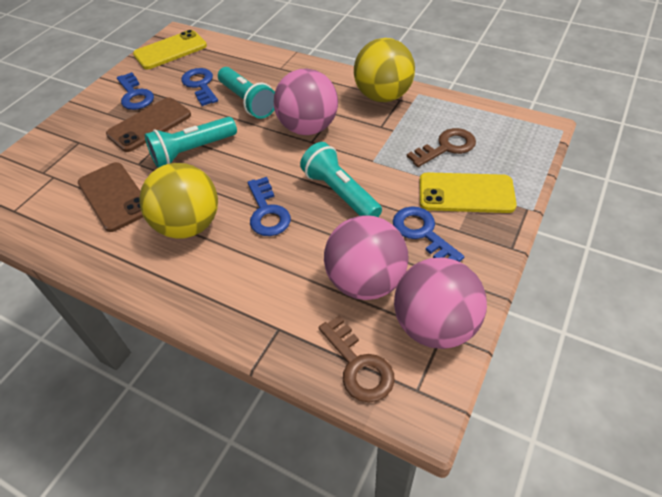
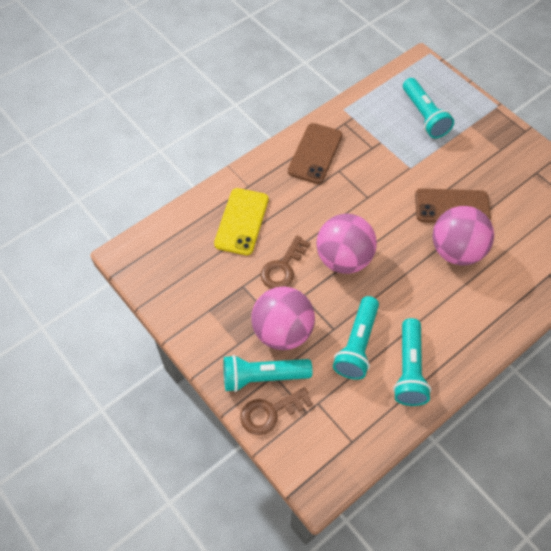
blue key: 4 -> 0
turquoise flashlight: 3 -> 4
yellow ball: 2 -> 0
yellow phone: 2 -> 1

